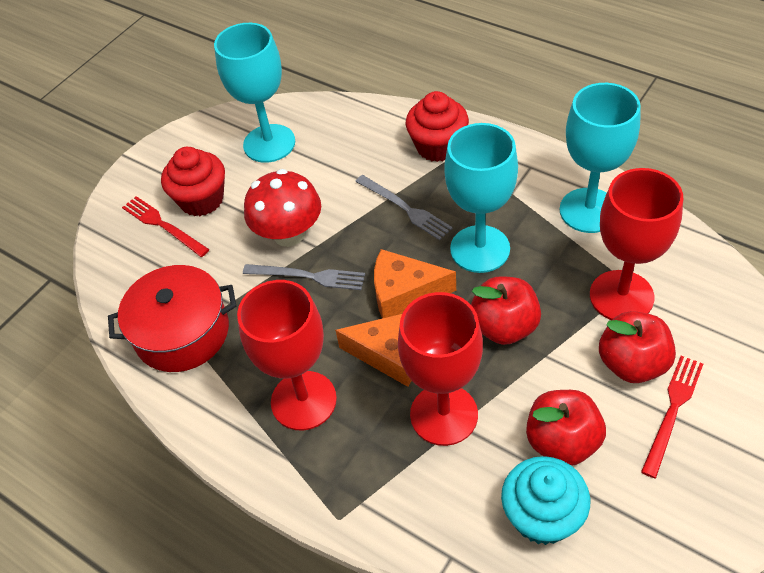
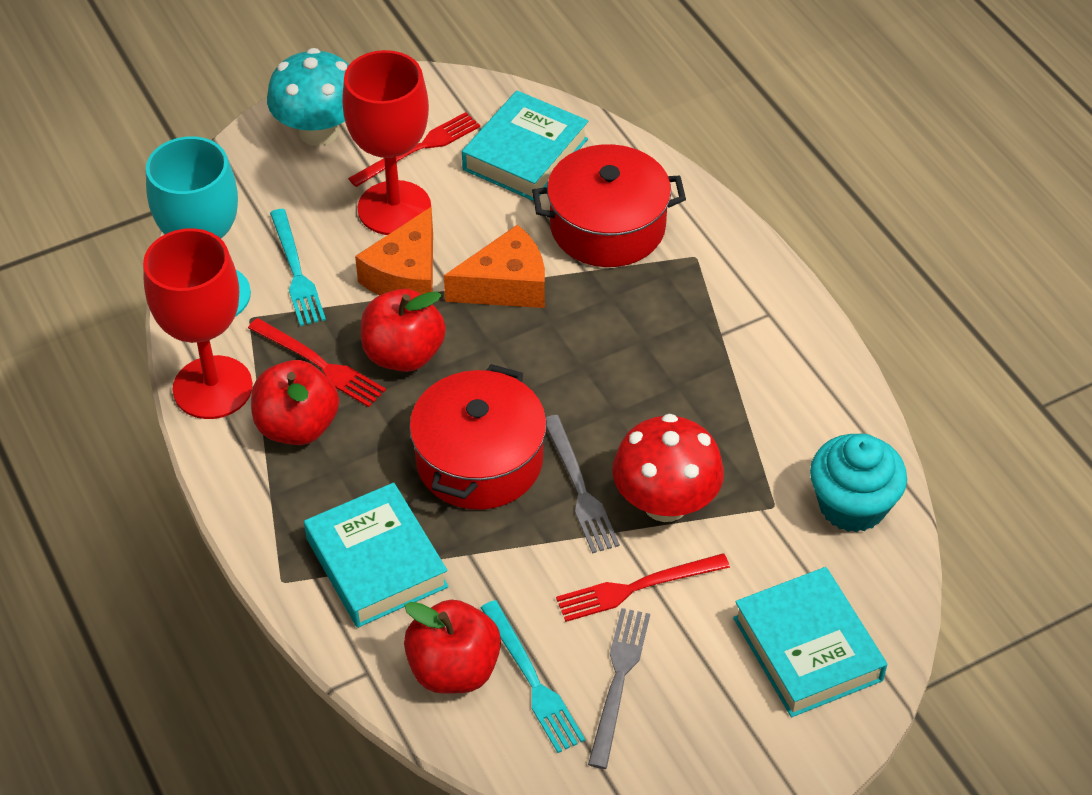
red cupcake: 2 -> 0
red fork: 2 -> 3
red goblet: 3 -> 2
red pot: 1 -> 2
turquoise book: 0 -> 3
turquoise fork: 0 -> 2
turquoise goblet: 3 -> 1
turquoise mushroom: 0 -> 1

